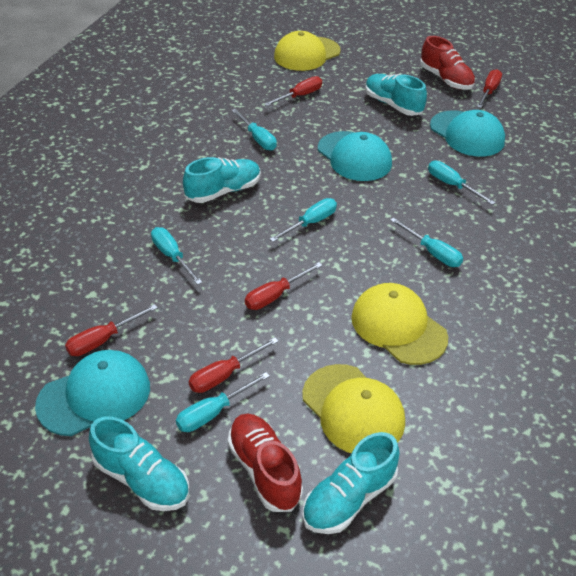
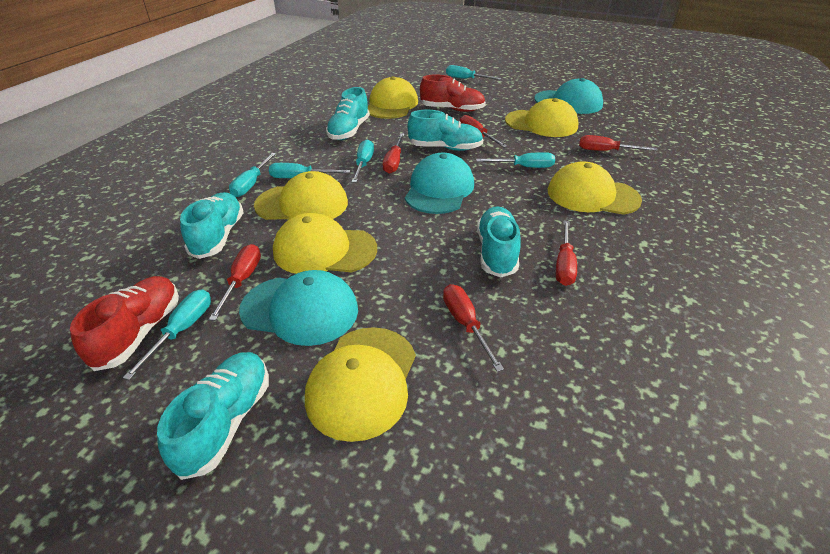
red screwdriver: 5 -> 6
turquoise shoe: 4 -> 5
yellow cap: 3 -> 6

